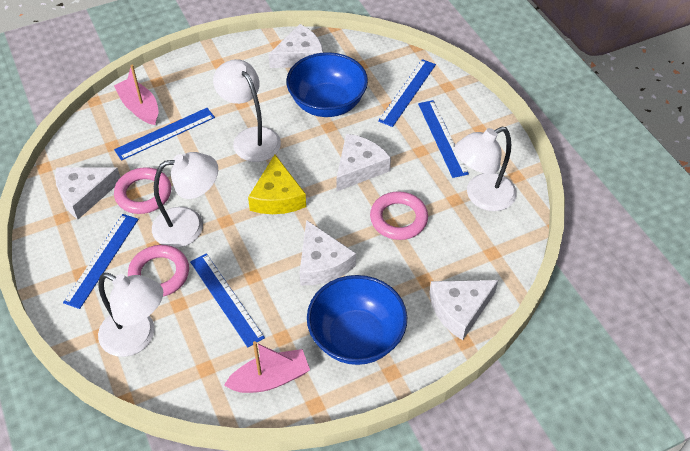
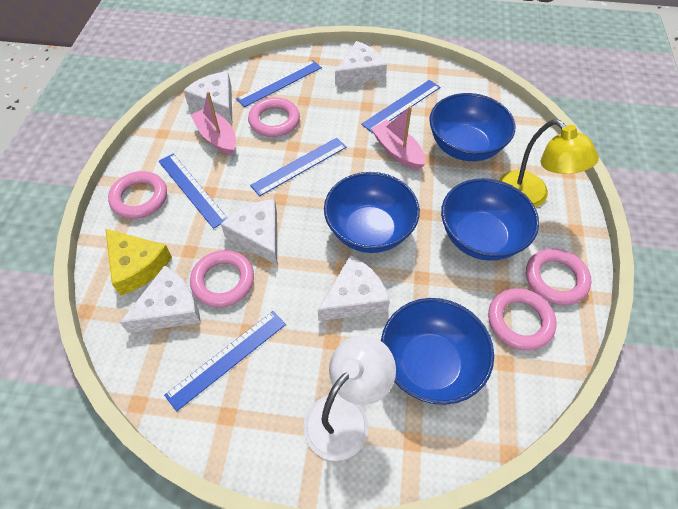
blue bowl: 2 -> 4
pink ring: 3 -> 5
white lamp: 4 -> 1
yellow lamp: 0 -> 1

